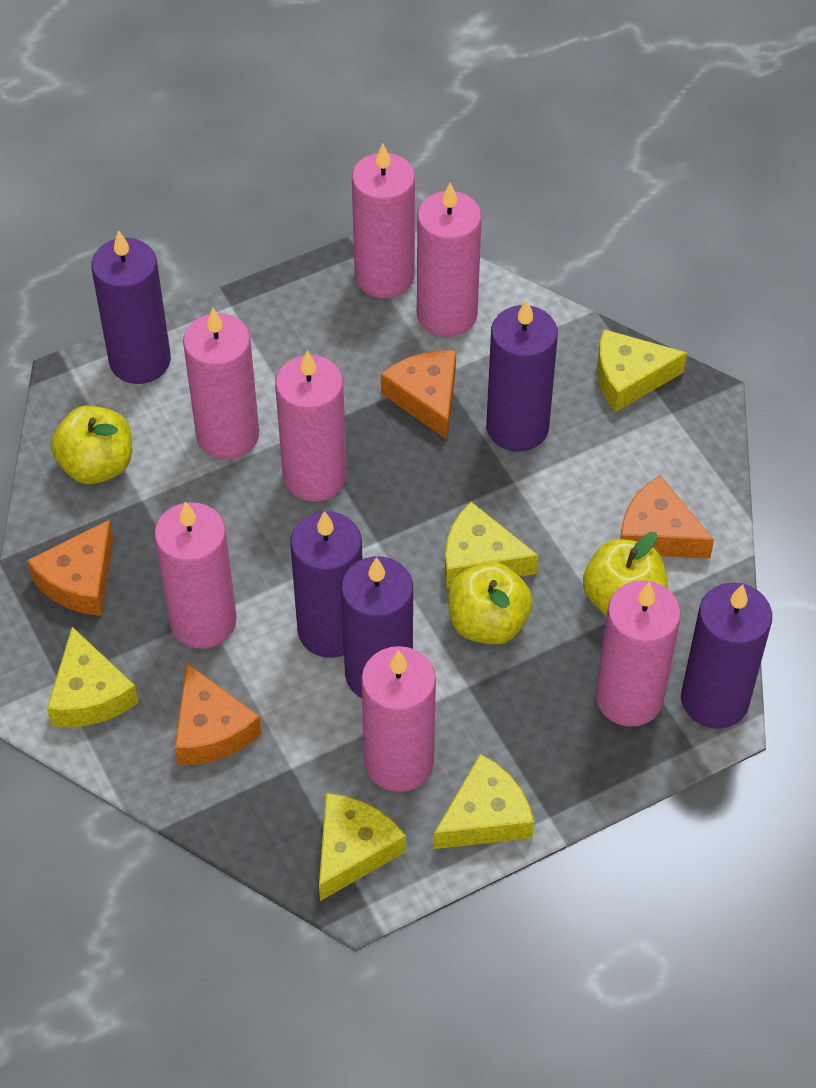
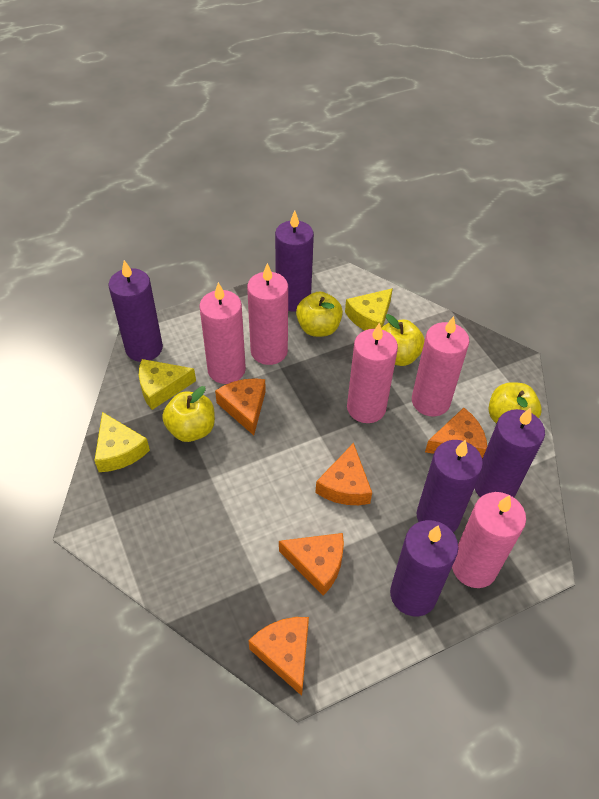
orange cheese: 4 -> 5
pink candle: 7 -> 5
yellow apple: 3 -> 4
yellow cheese: 5 -> 3

